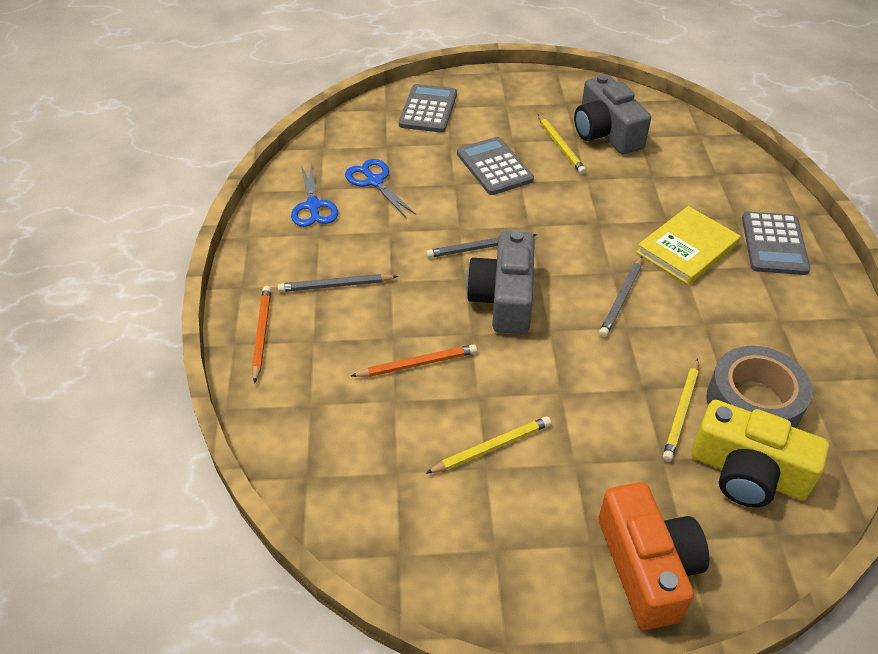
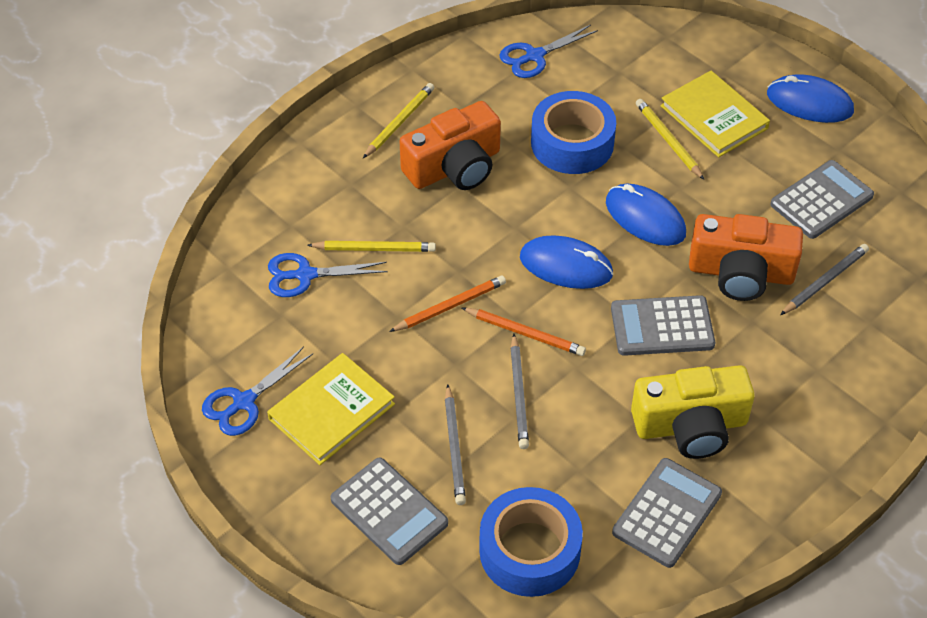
blue mouse: 0 -> 3
blue scissors: 2 -> 3
blue tape: 0 -> 2
grey calculator: 3 -> 4
grey camera: 2 -> 0
grey tape: 1 -> 0
orange camera: 1 -> 2
yellow book: 1 -> 2

